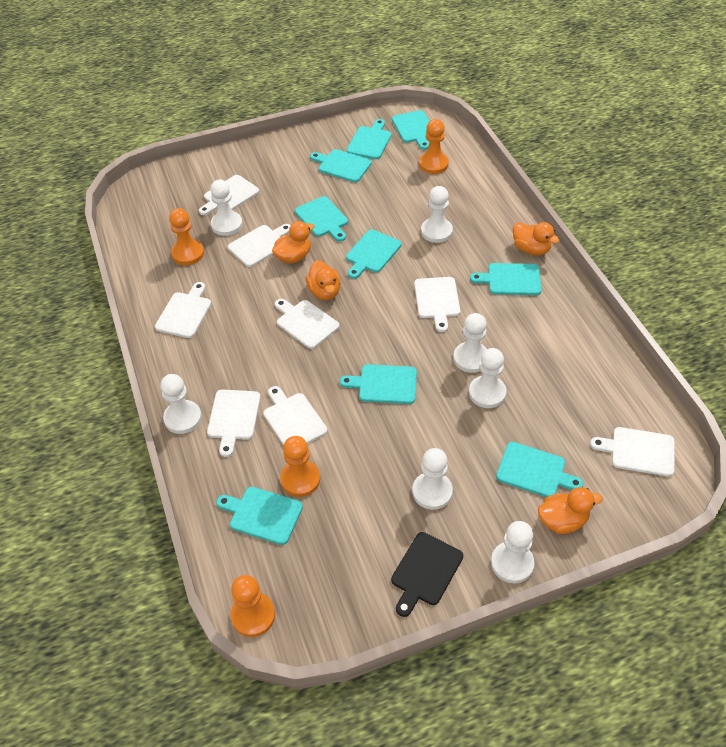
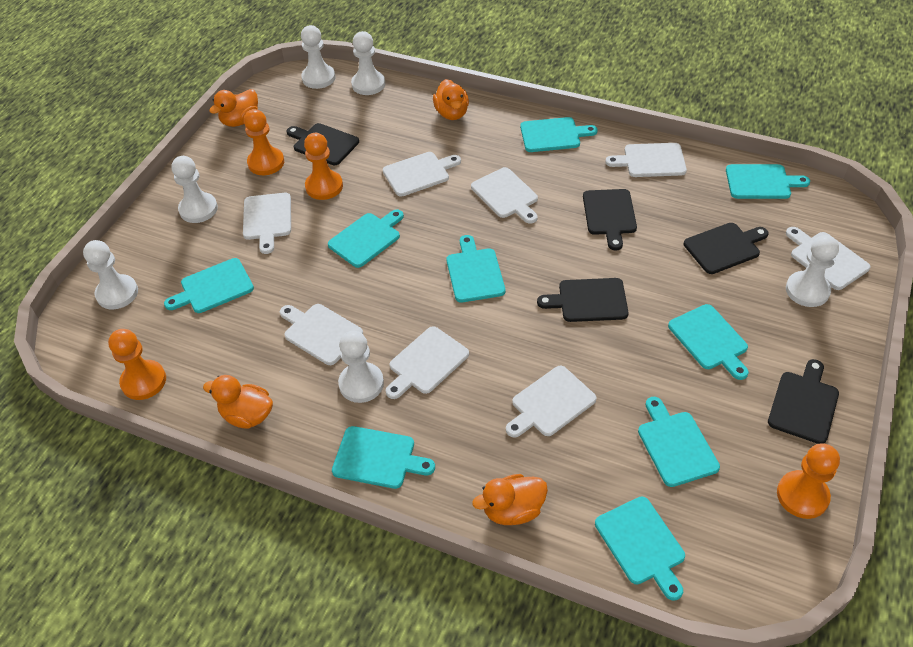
black cutting board: 1 -> 5
white pawn: 7 -> 6

